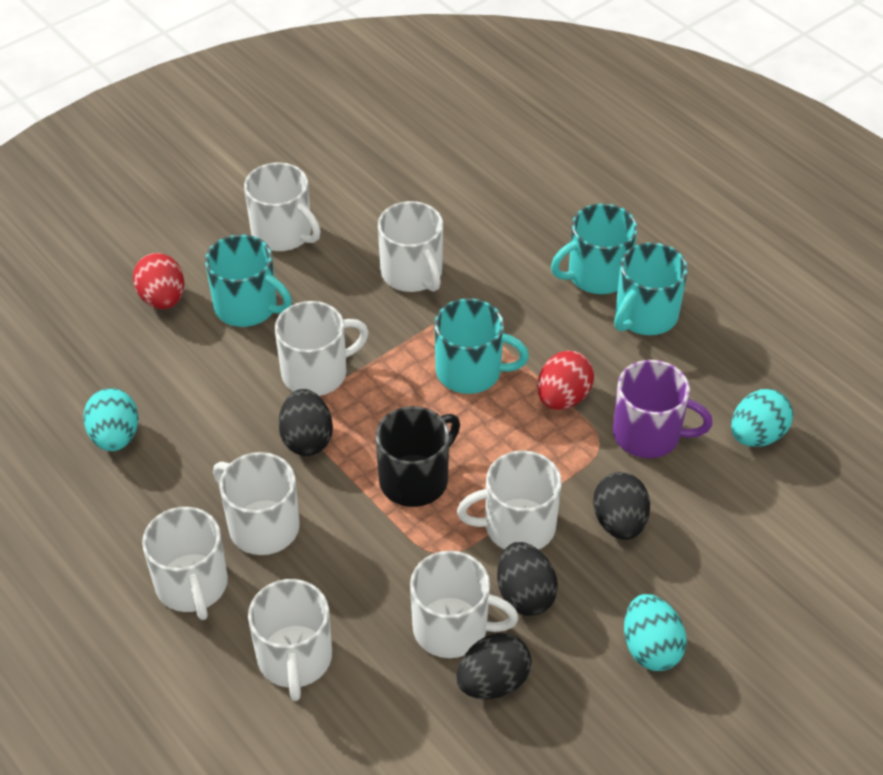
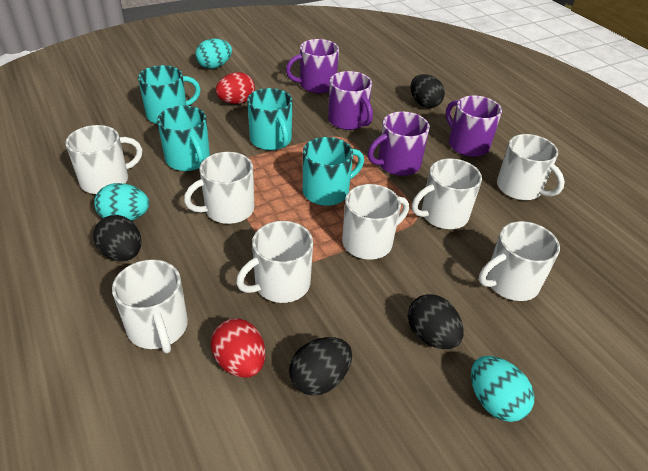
black mug: 1 -> 0
purple mug: 1 -> 4

